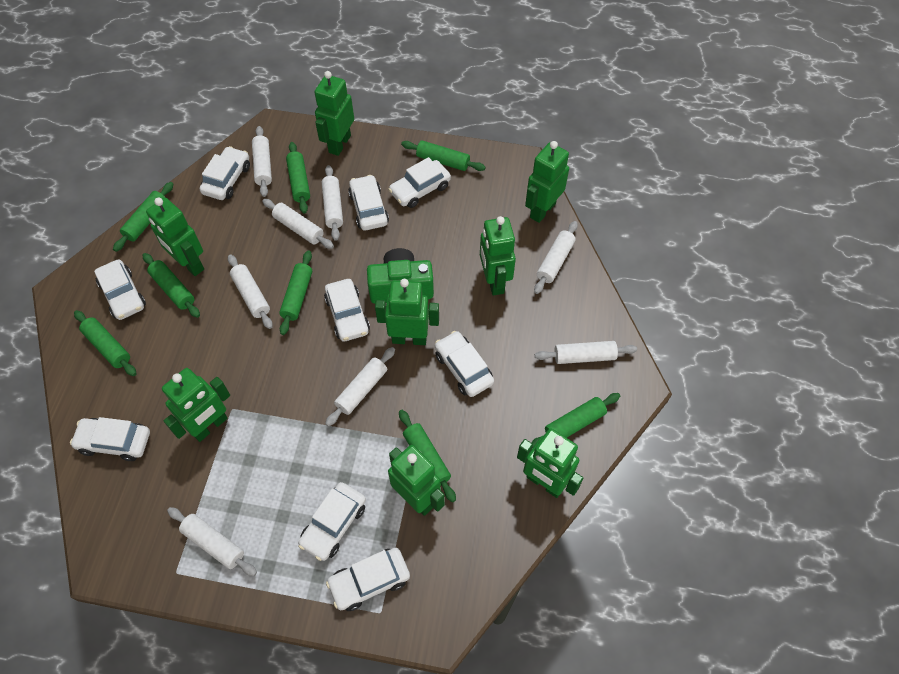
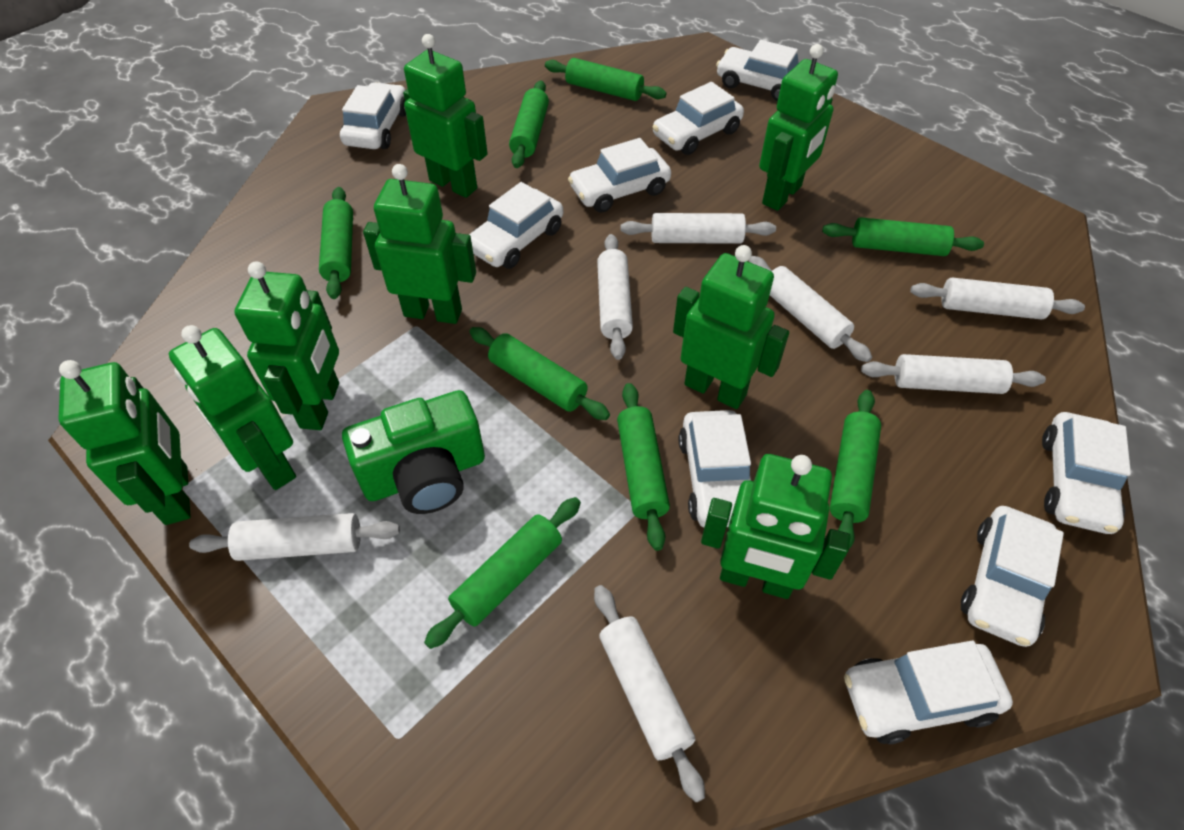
white rolling pin: 8 -> 7

